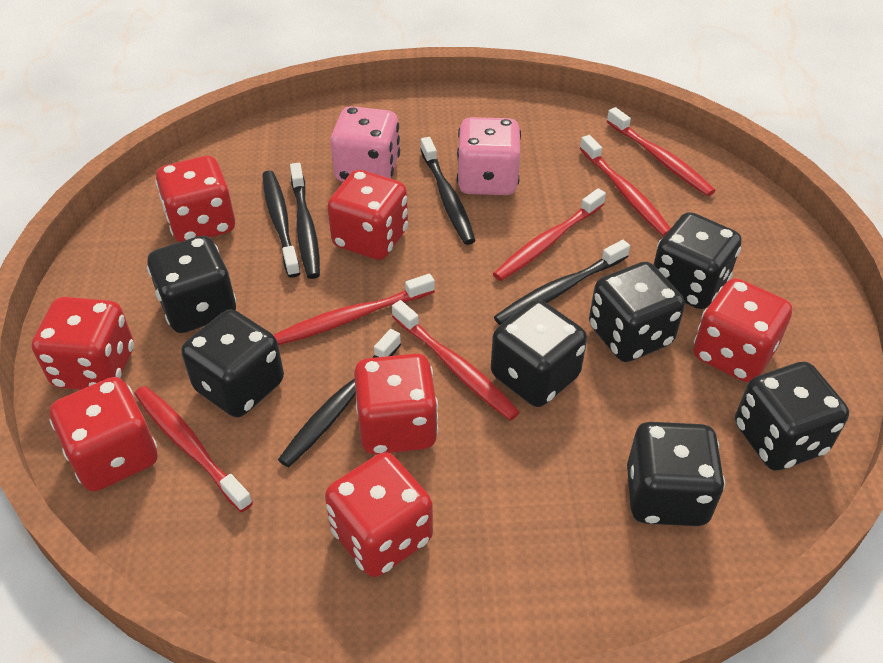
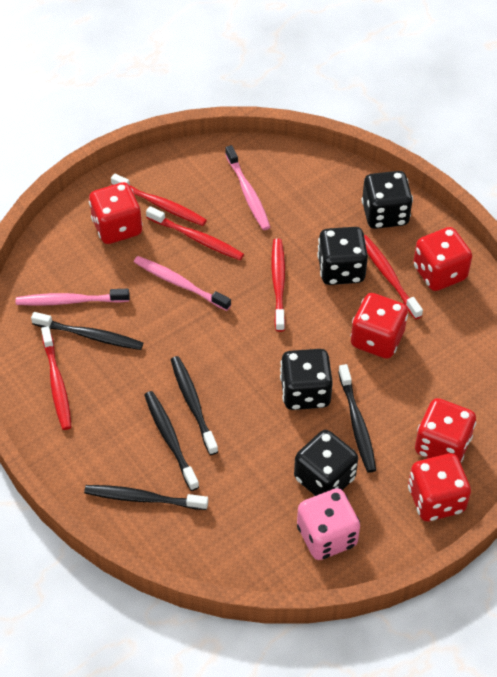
black dice: 7 -> 4
pink dice: 2 -> 1
pink toothbrush: 0 -> 3
red dice: 7 -> 5
red toothbrush: 6 -> 5

